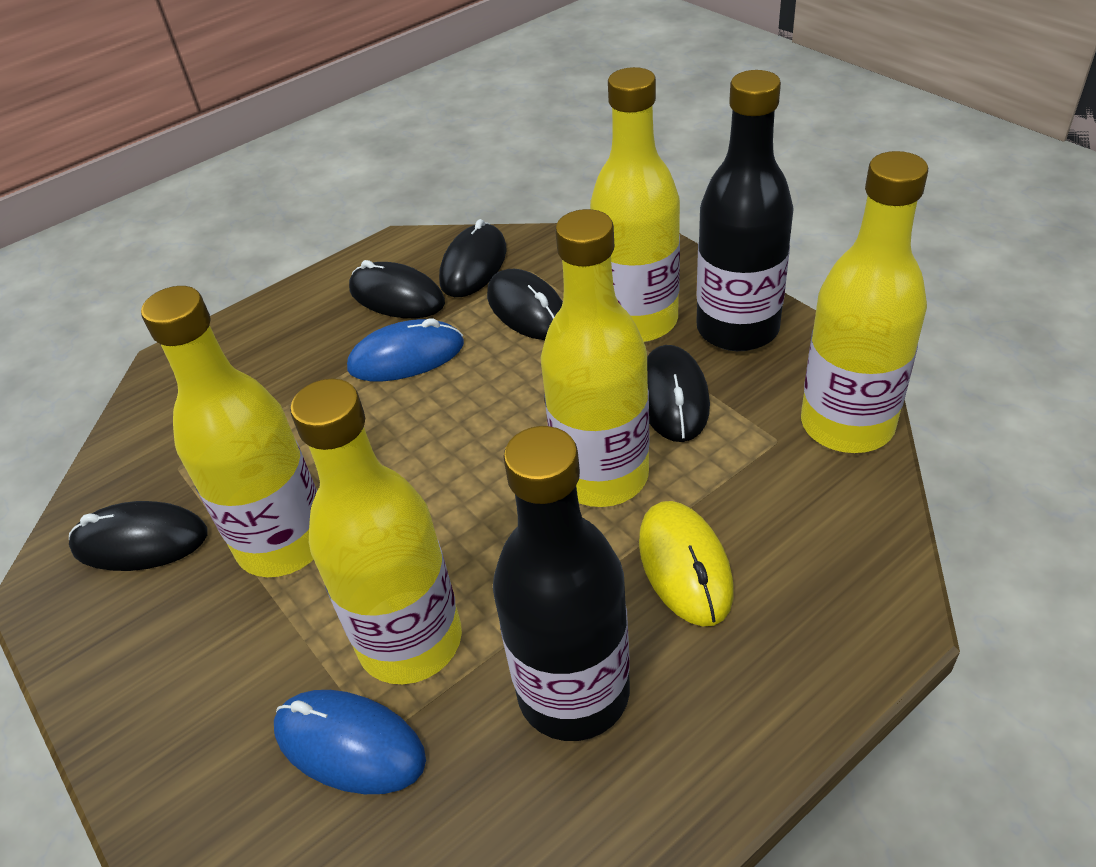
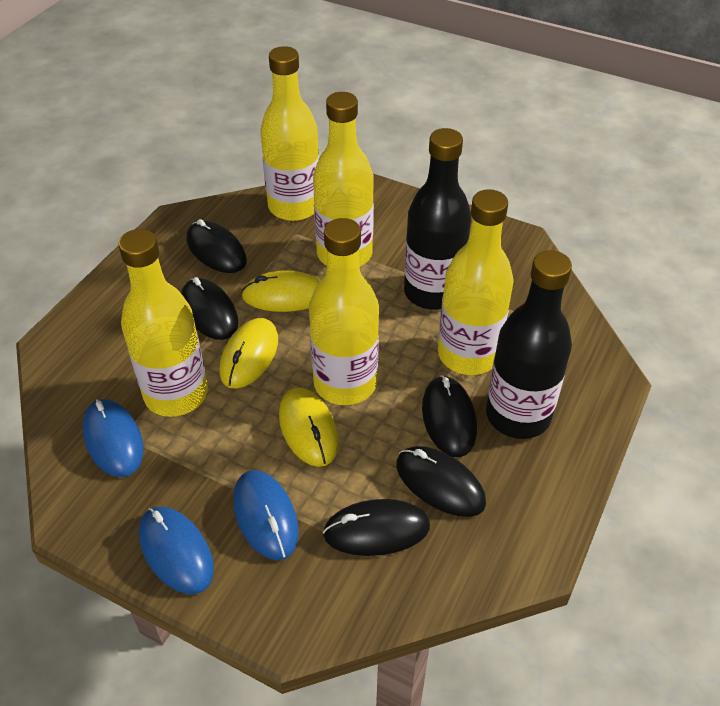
blue mouse: 2 -> 3
yellow mouse: 1 -> 3

